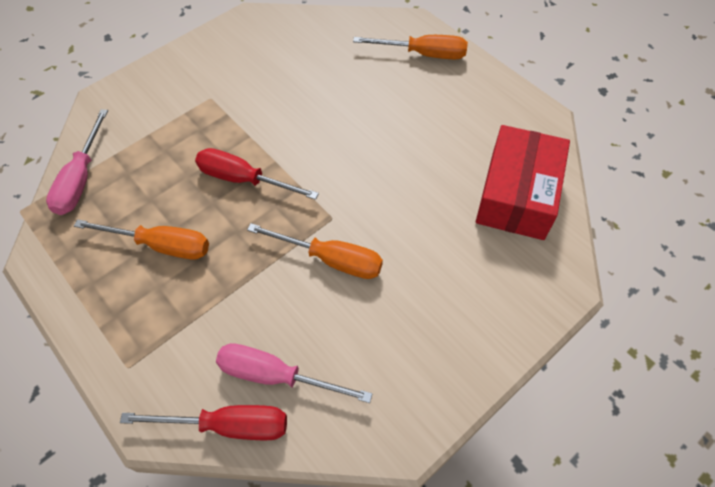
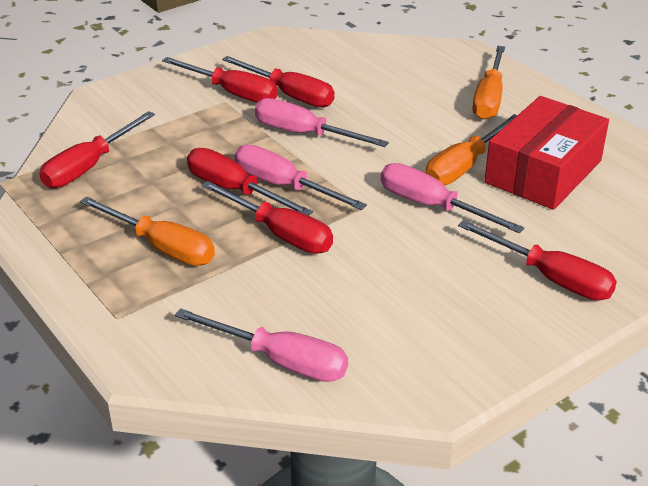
pink screwdriver: 2 -> 4
red screwdriver: 2 -> 6

